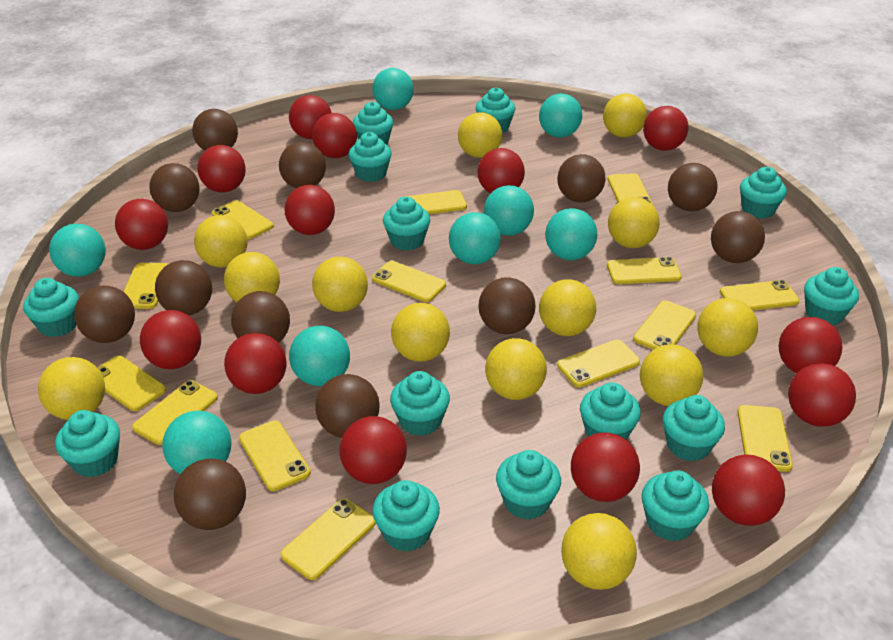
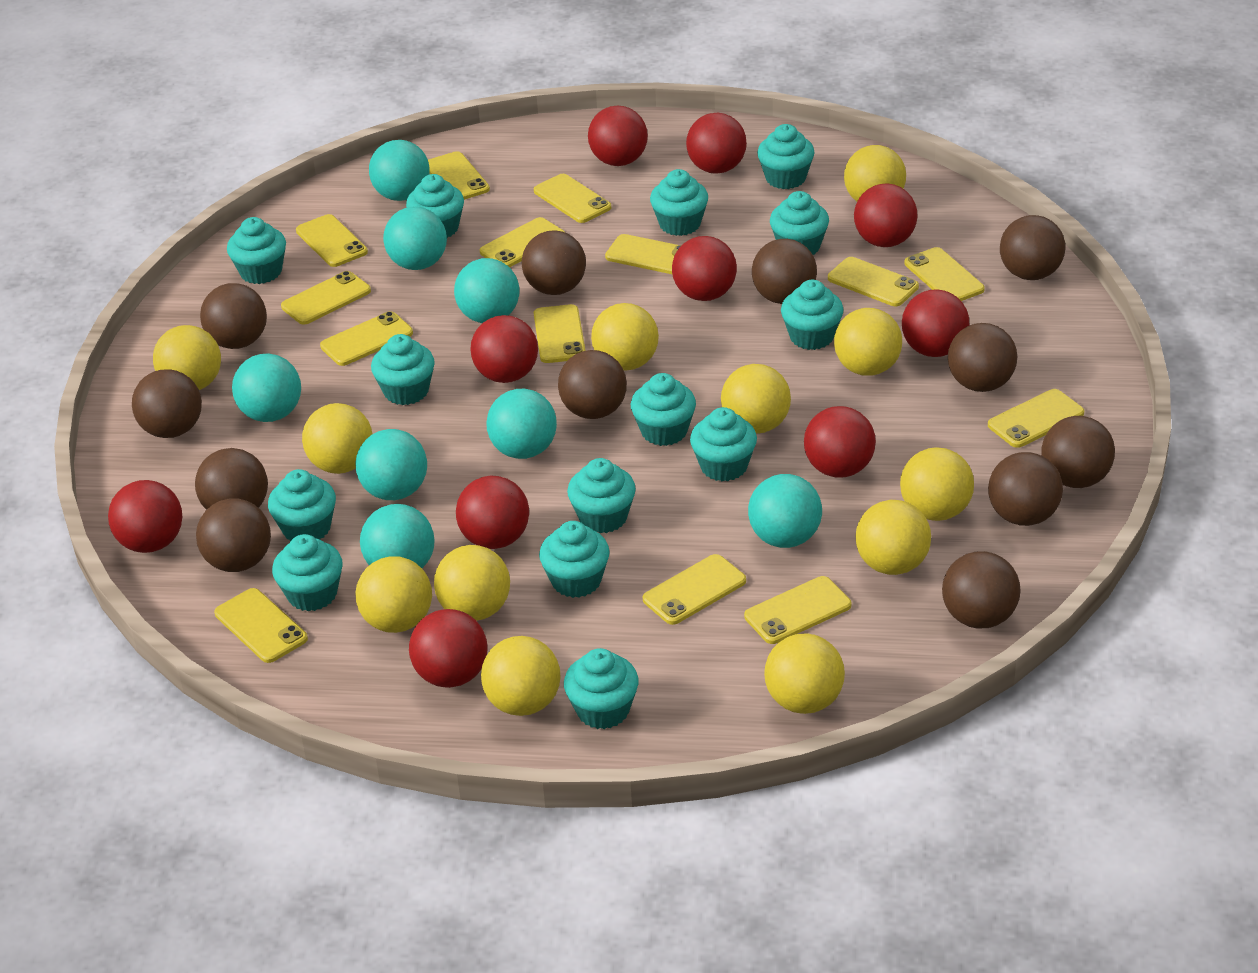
red ball: 14 -> 10
yellow ball: 13 -> 12

